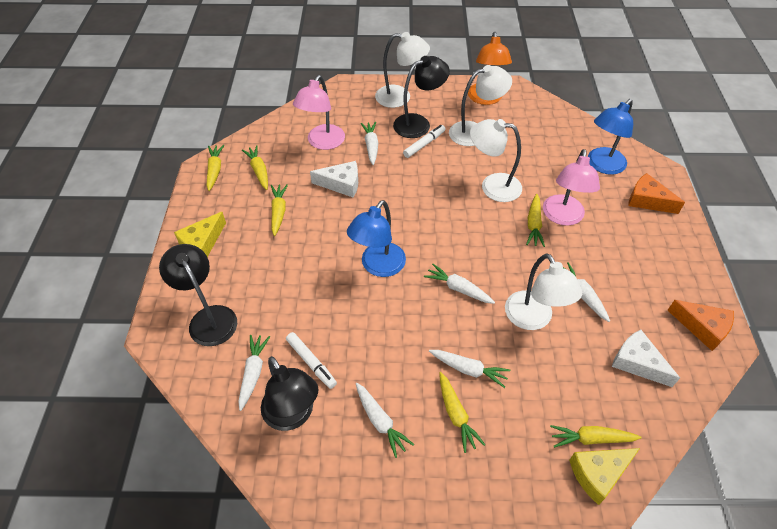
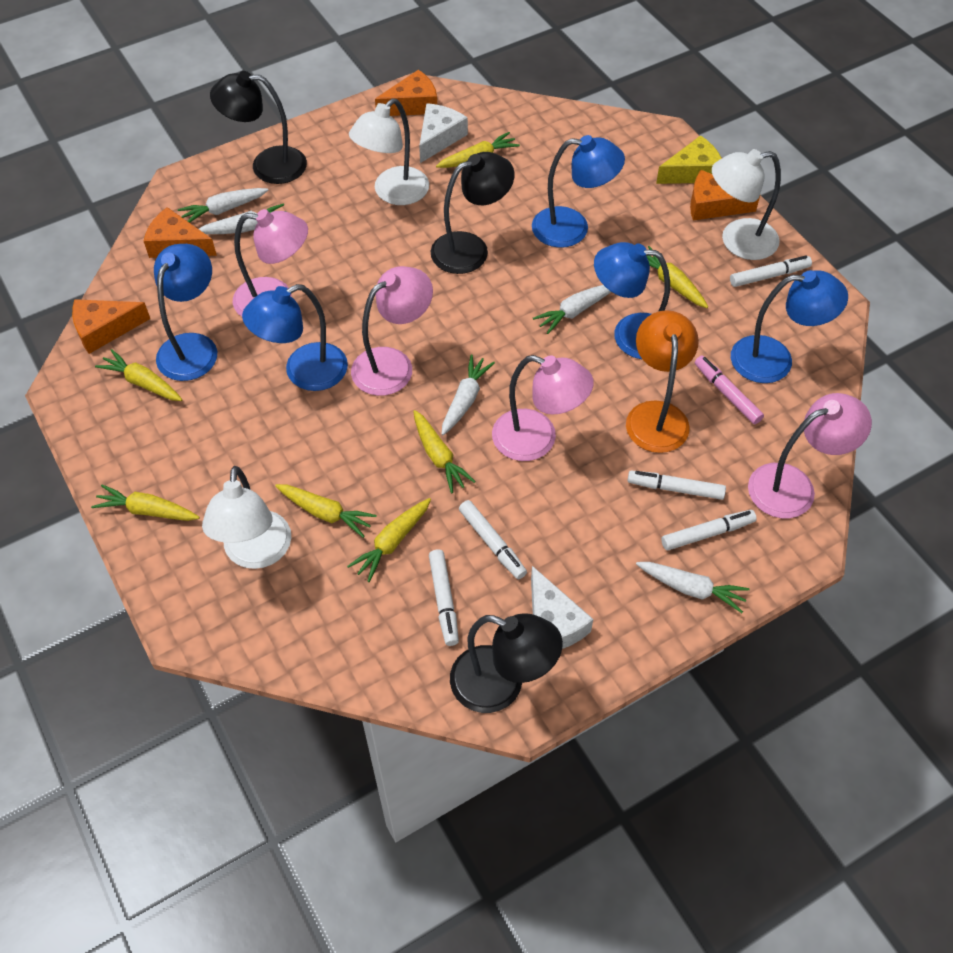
blue lamp: 2 -> 5
orange cheese: 2 -> 4
pink lamp: 2 -> 4
pink marker: 0 -> 1
white carrot: 6 -> 5
white lamp: 4 -> 3
white marker: 2 -> 5
yellow carrot: 6 -> 7
yellow cheese: 2 -> 1

